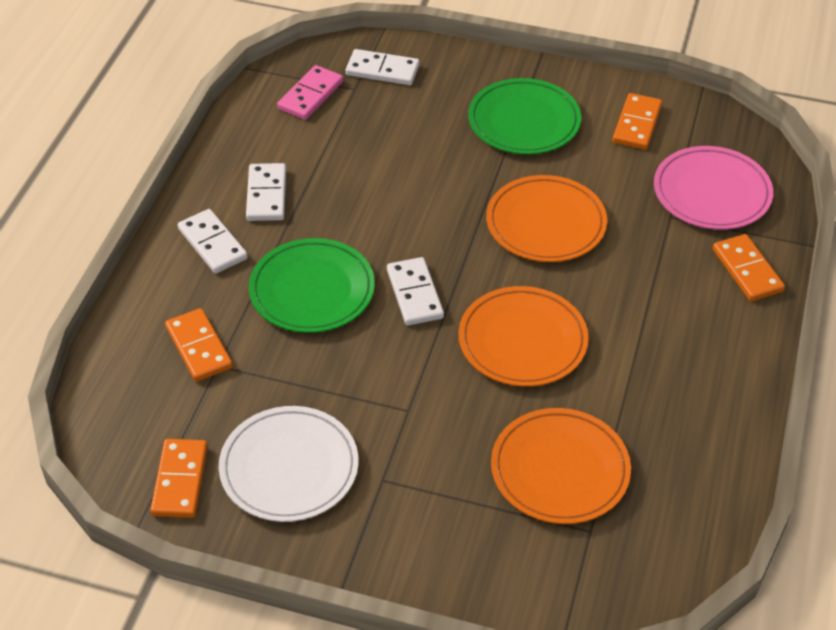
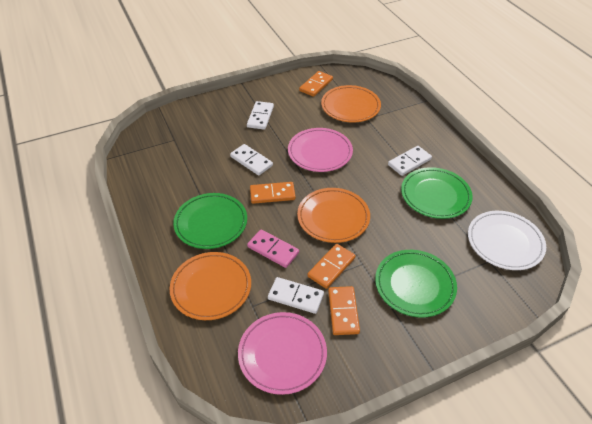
green plate: 2 -> 3
pink plate: 1 -> 2

